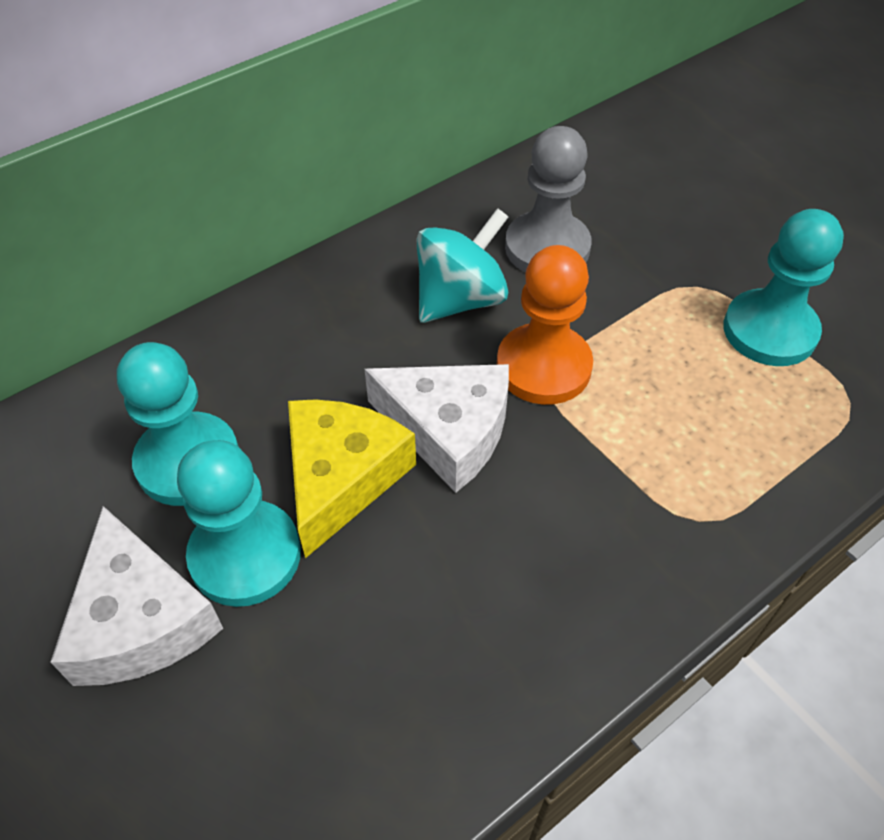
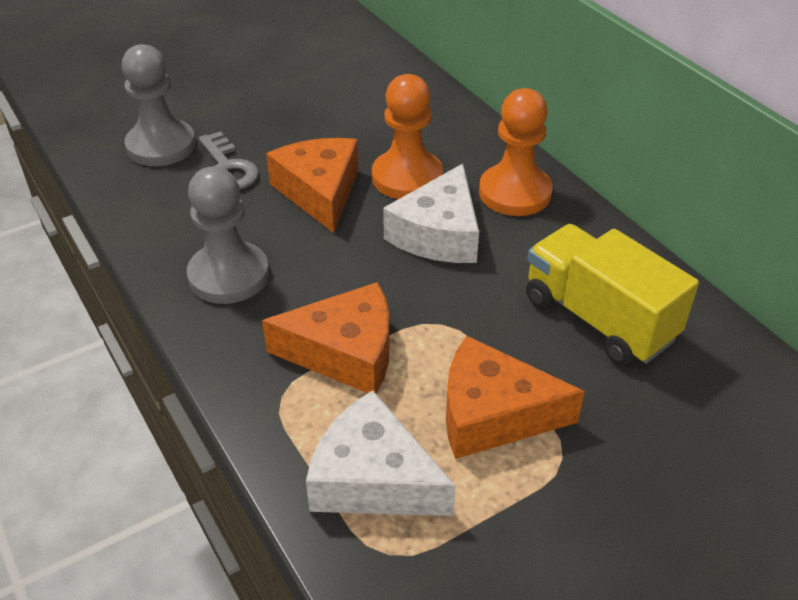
grey key: 0 -> 1
grey pawn: 1 -> 2
orange cheese: 0 -> 3
orange pawn: 1 -> 2
turquoise pawn: 3 -> 0
turquoise spinning top: 1 -> 0
yellow cheese: 1 -> 0
yellow truck: 0 -> 1

